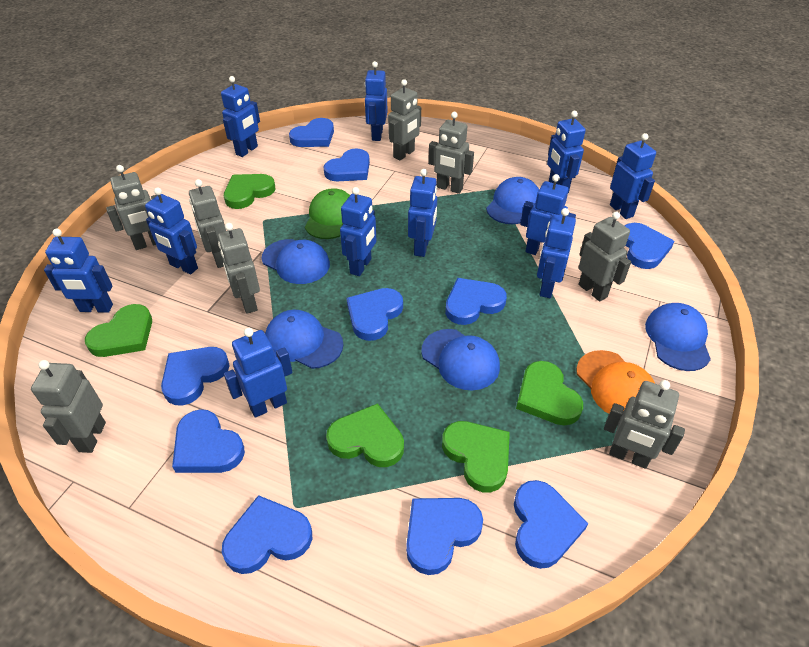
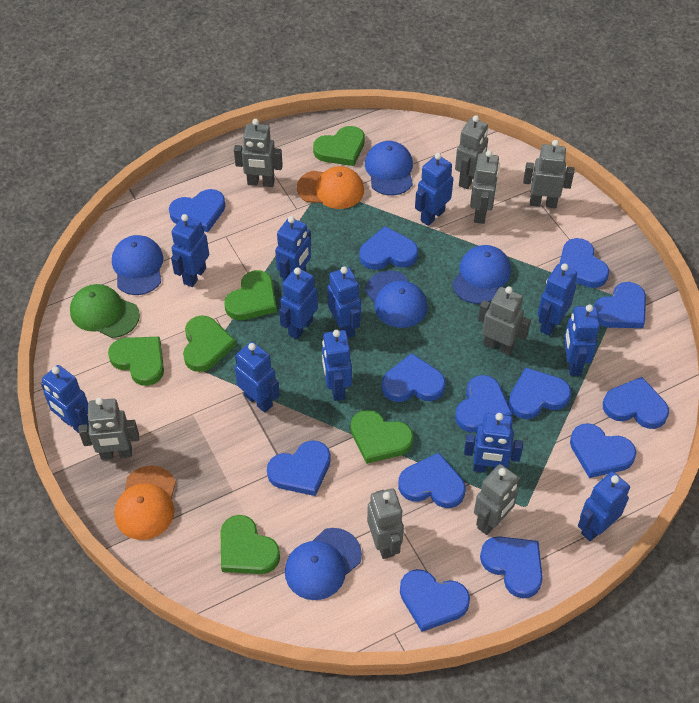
blue heart: 10 -> 13
blue robot: 11 -> 12
green heart: 5 -> 6
orange cap: 1 -> 2

